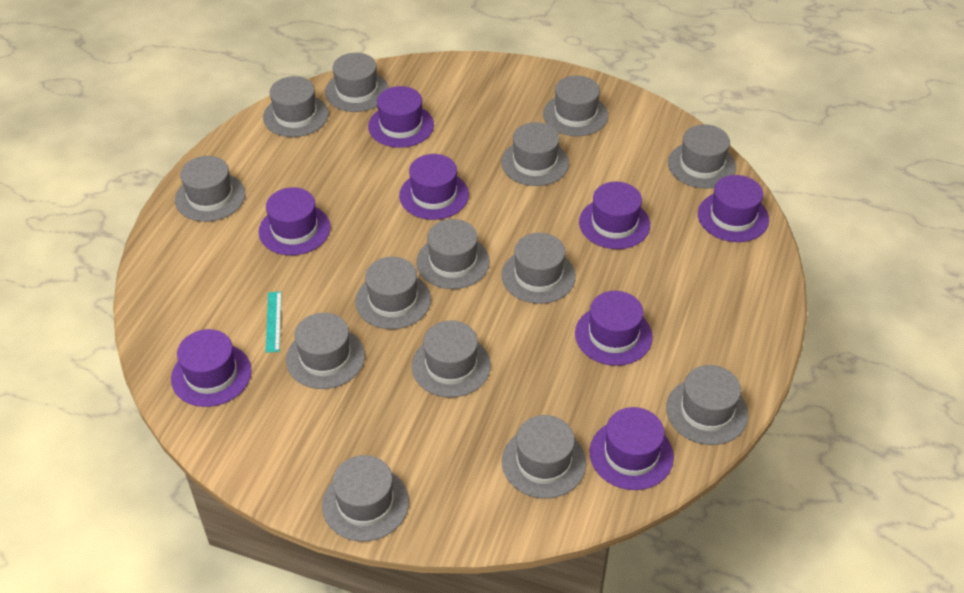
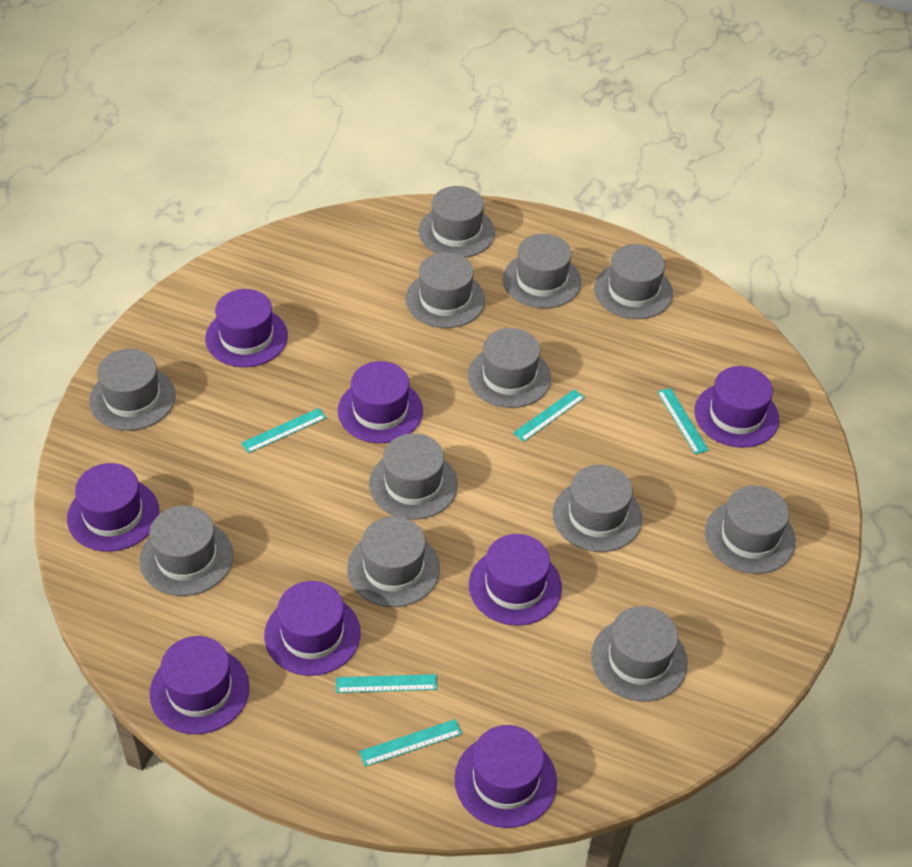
grey hat: 14 -> 12
turquoise ruler: 1 -> 5

